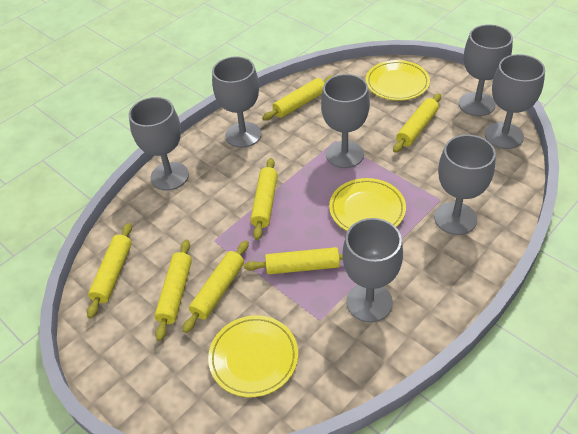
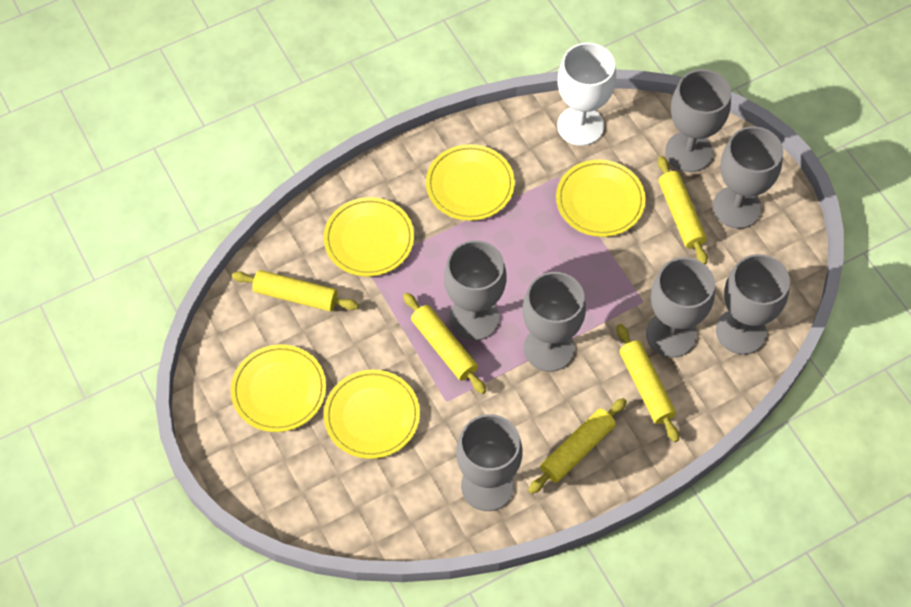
white goblet: 0 -> 1
yellow plate: 3 -> 5
yellow rolling pin: 7 -> 5

